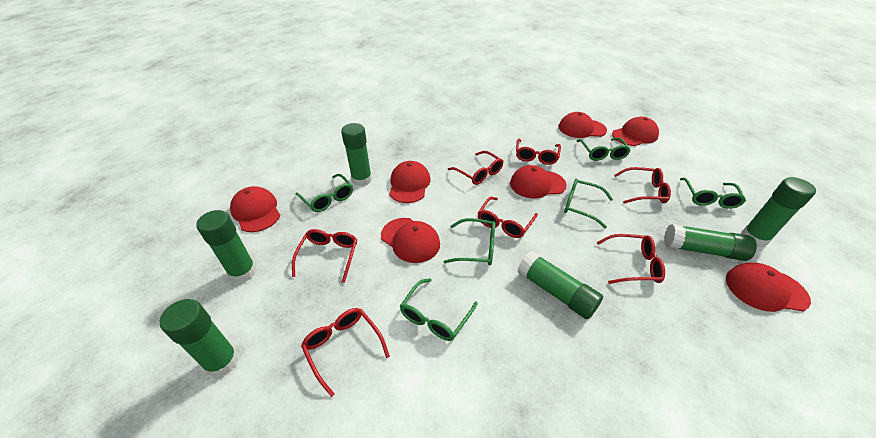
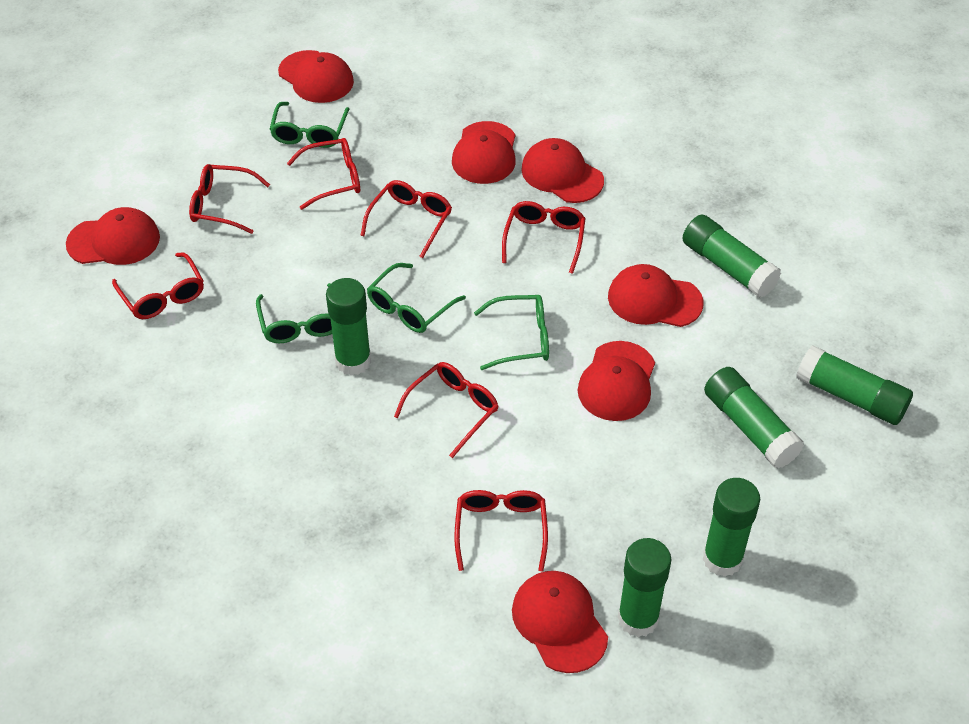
green glasses: 6 -> 4

